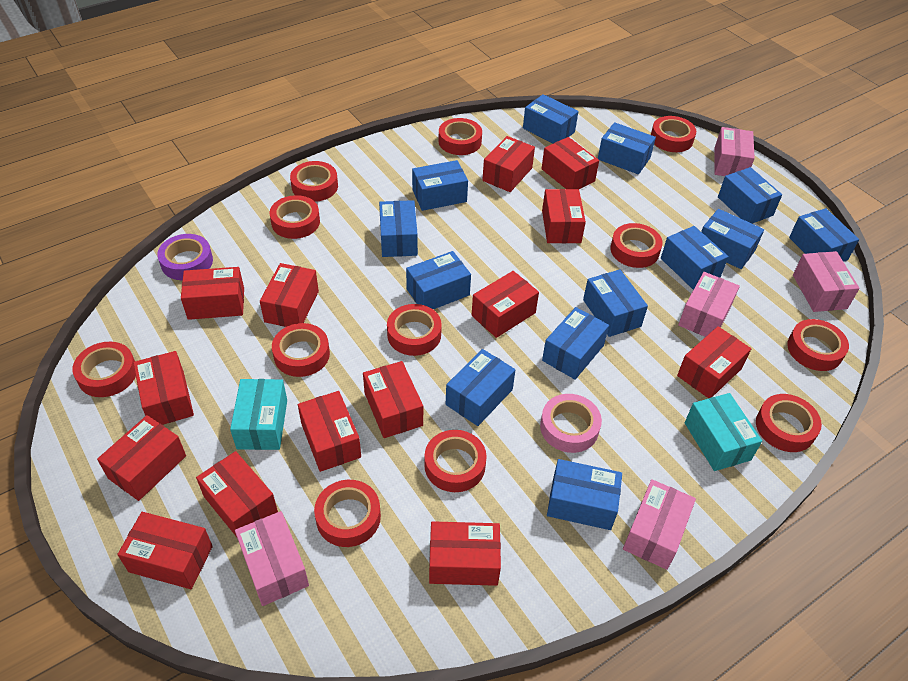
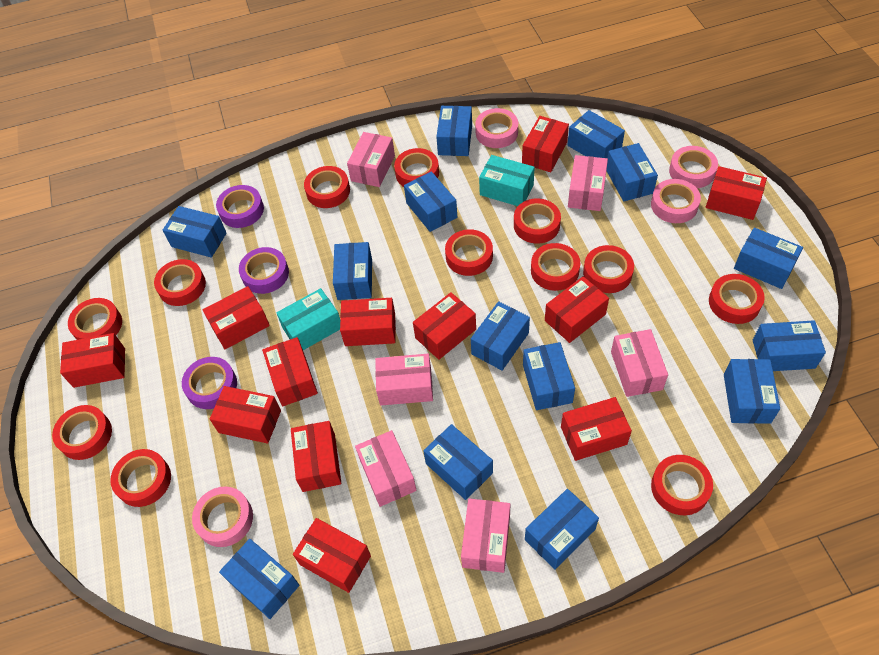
blue box: 13 -> 14
pink box: 5 -> 6
pink tape: 1 -> 4
purple tape: 1 -> 3
red box: 14 -> 12

